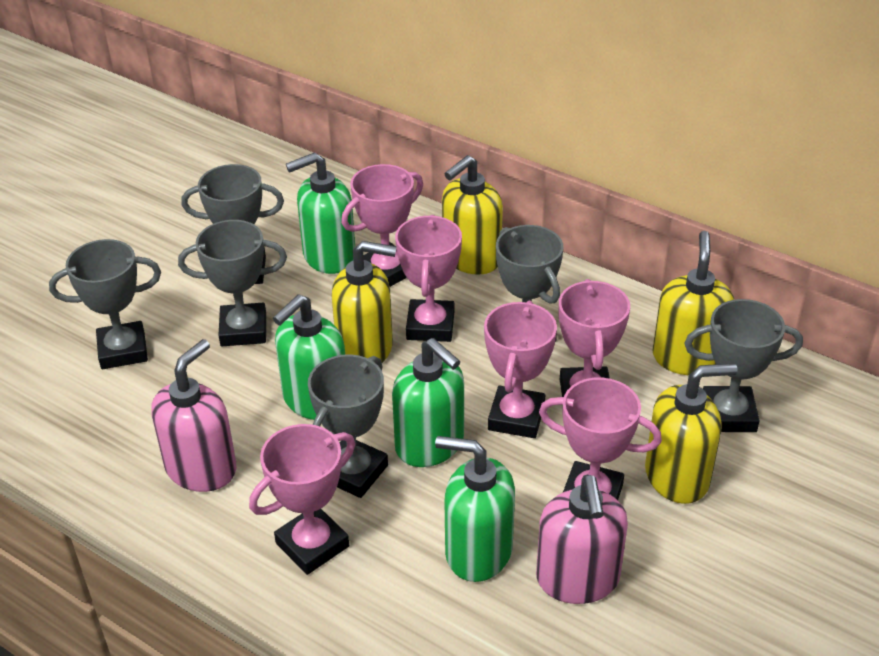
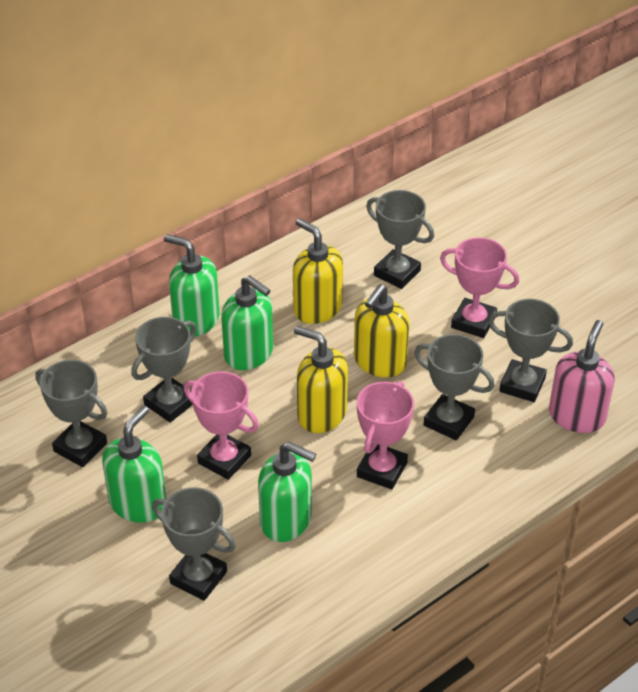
pink soap dispenser: 2 -> 1
pink trophy: 6 -> 3
yellow soap dispenser: 4 -> 3

